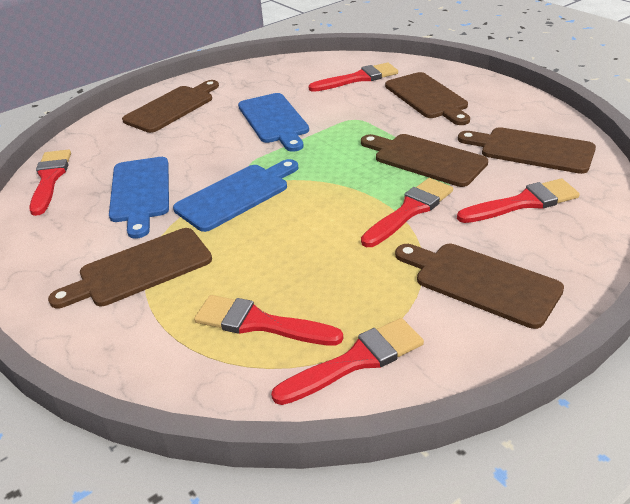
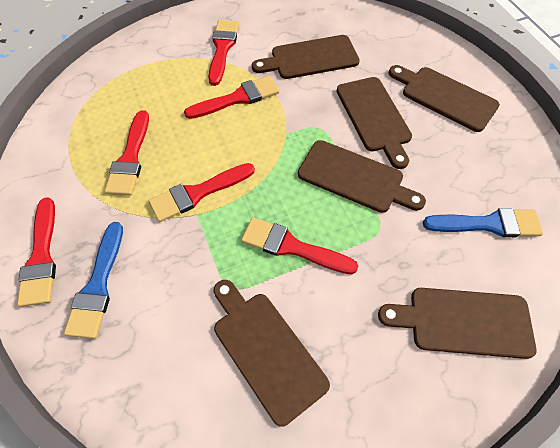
blue brush: 0 -> 2
blue cutting board: 3 -> 0

